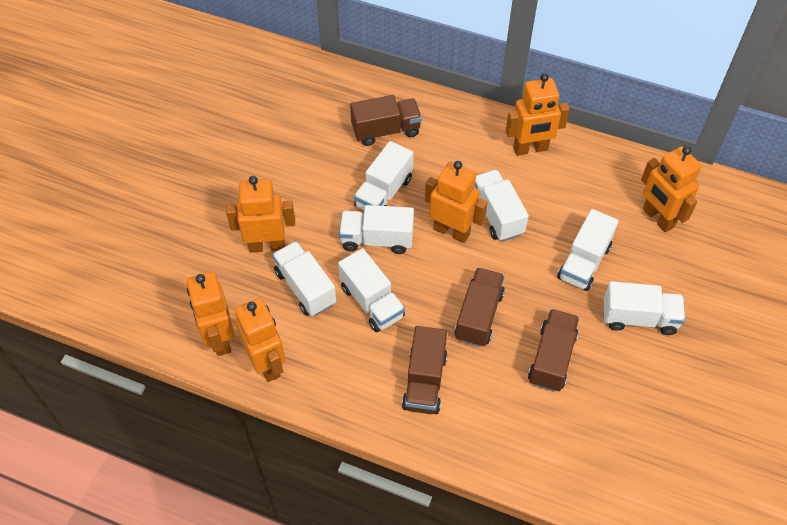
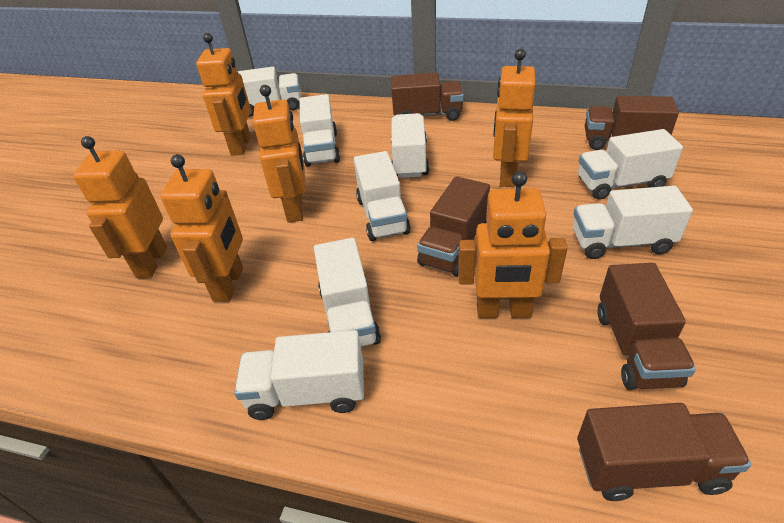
brown truck: 4 -> 5
white truck: 7 -> 8

